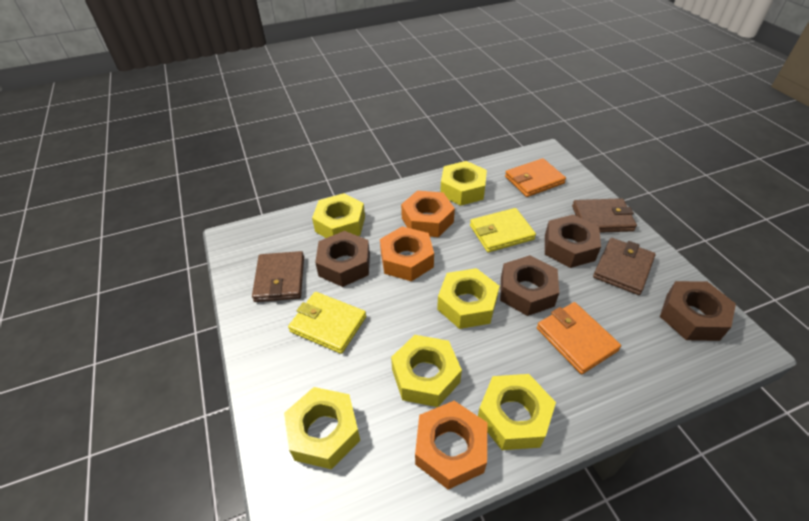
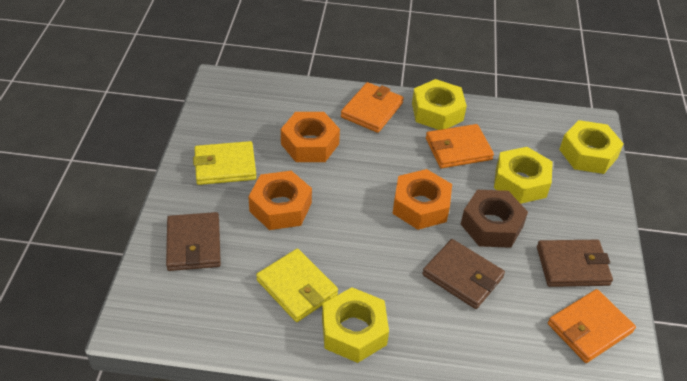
brown nut: 4 -> 1
orange wallet: 2 -> 3
yellow nut: 6 -> 4

